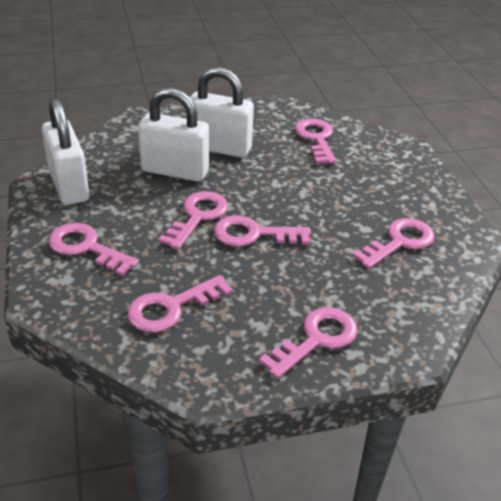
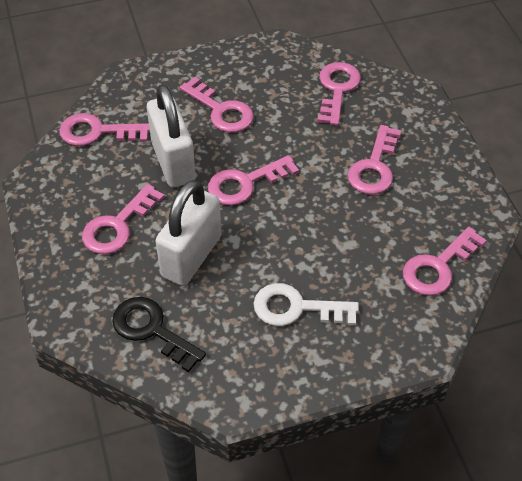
black key: 0 -> 1
white key: 0 -> 1
white padlock: 3 -> 2

